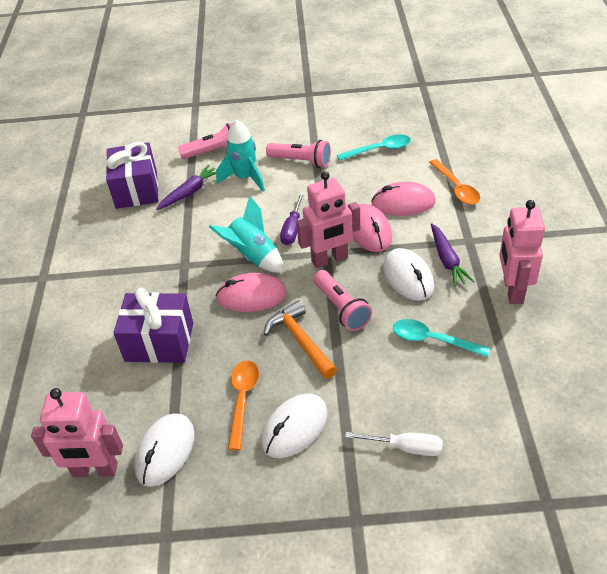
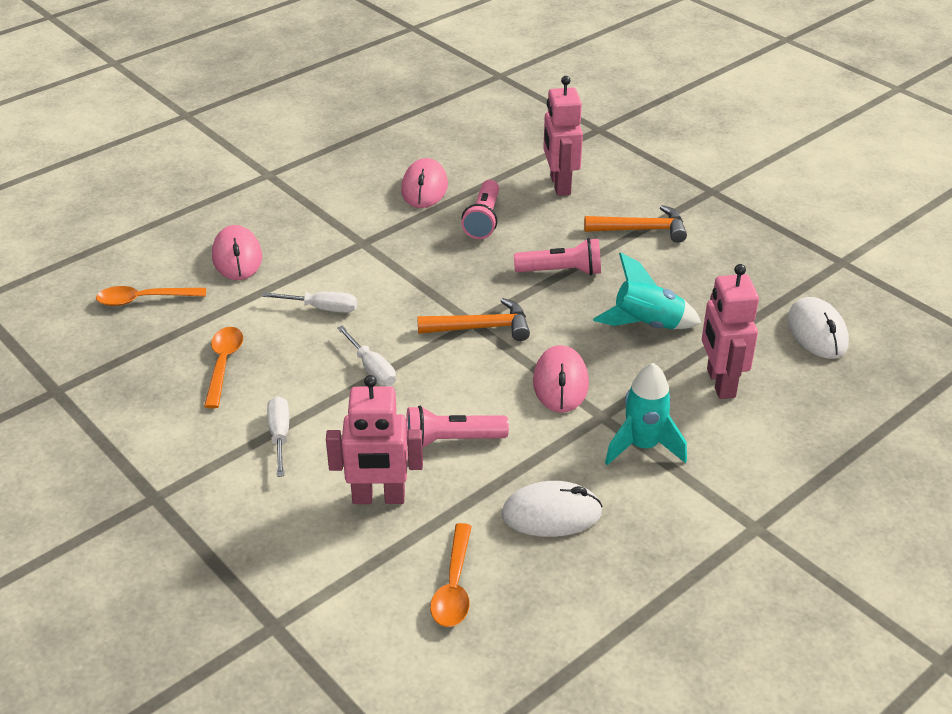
orange hammer: 1 -> 2
orange spoon: 2 -> 3
purple carrot: 2 -> 0
purple gift: 2 -> 0
purple screwdriver: 1 -> 0
turquoise spoon: 2 -> 0
white mouse: 3 -> 2
white screwdriver: 1 -> 3

